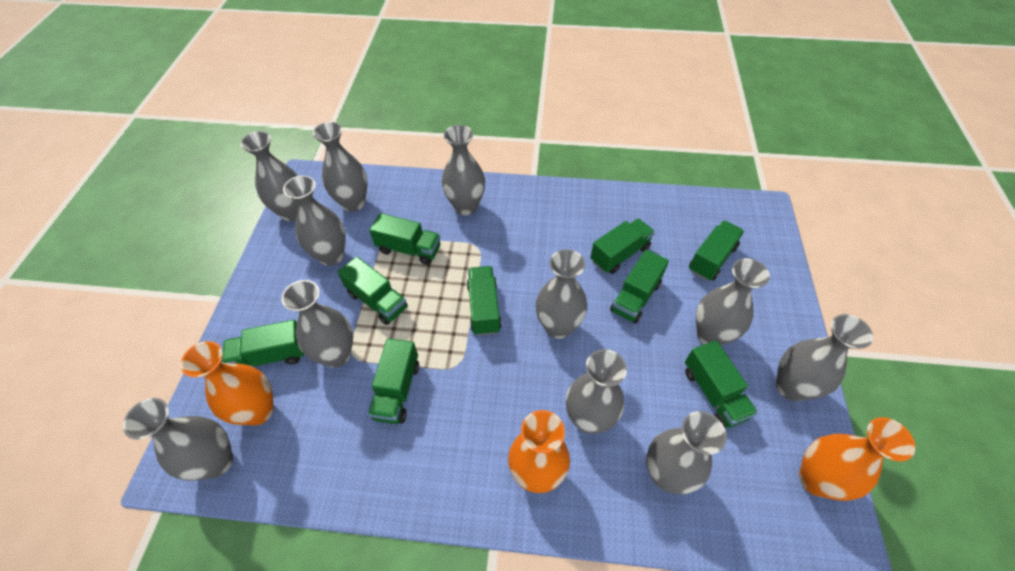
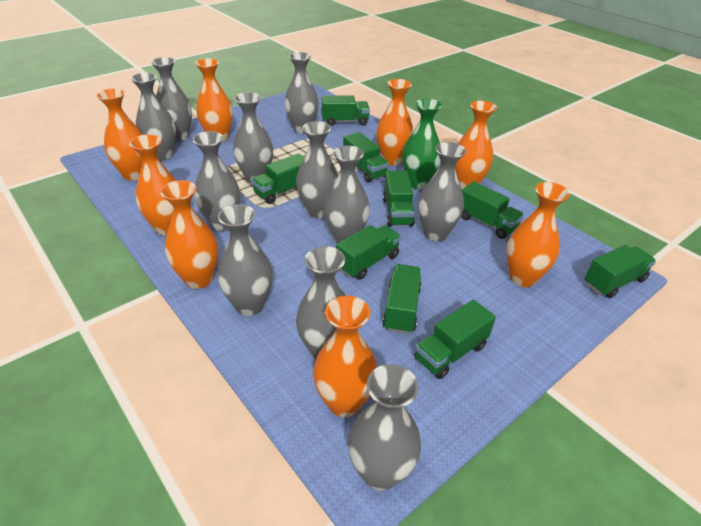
green vase: 0 -> 1
orange vase: 3 -> 8

